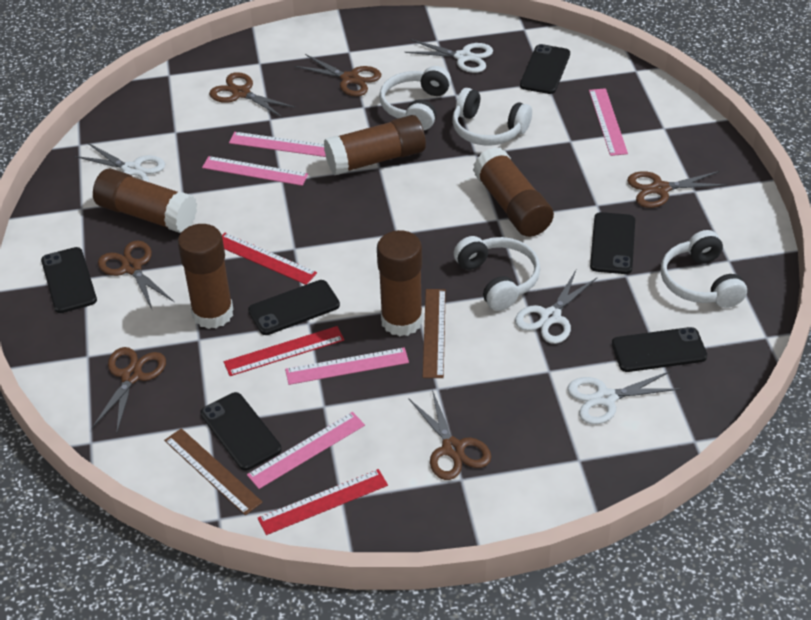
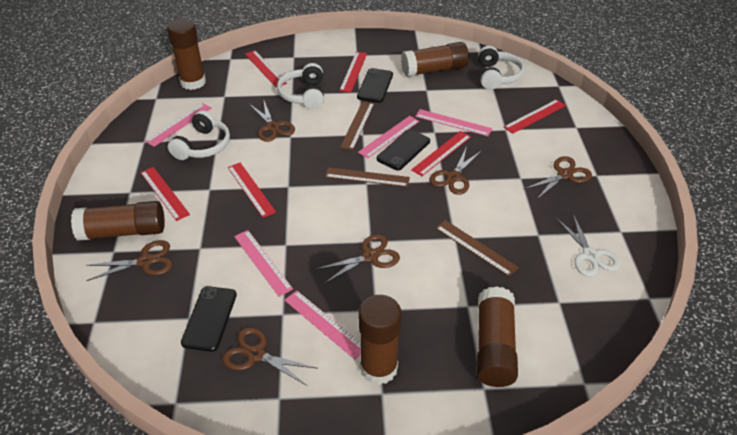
black phone: 6 -> 3
brown ruler: 2 -> 3
red ruler: 3 -> 6
white headphones: 4 -> 3
white scissors: 4 -> 1

